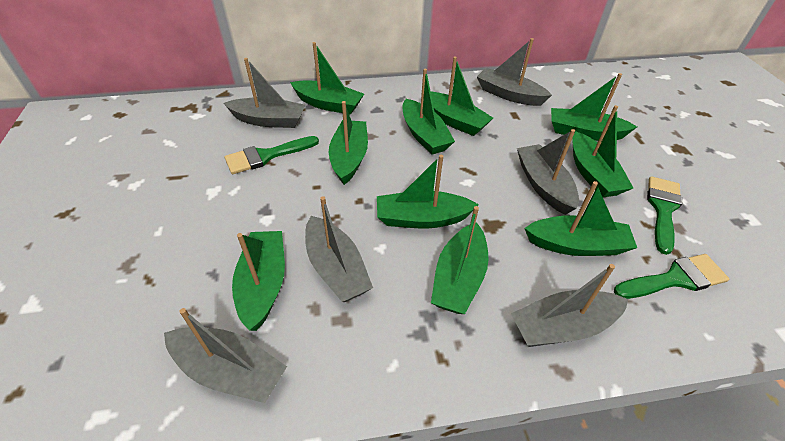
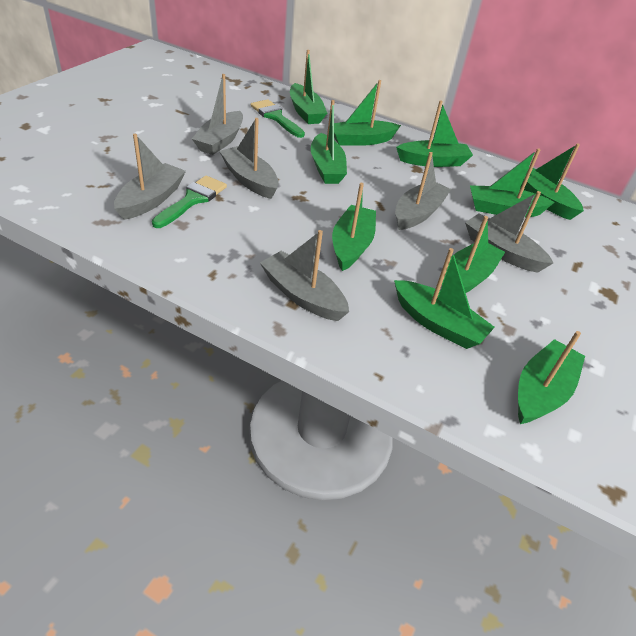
green brush: 3 -> 2

